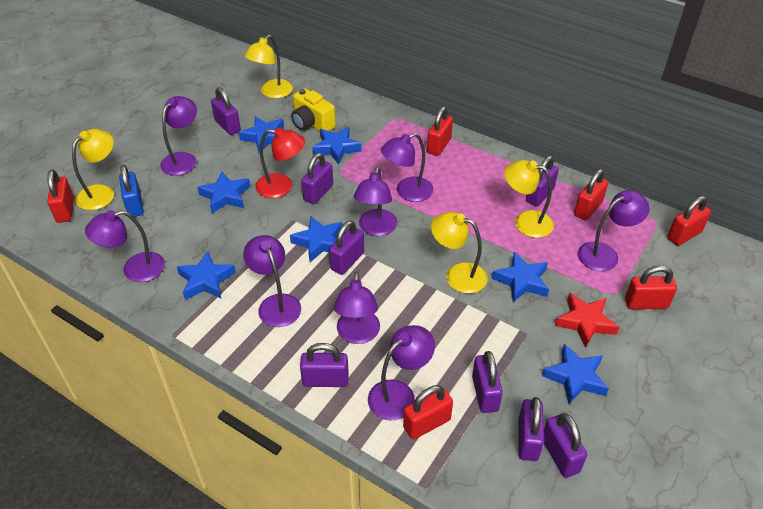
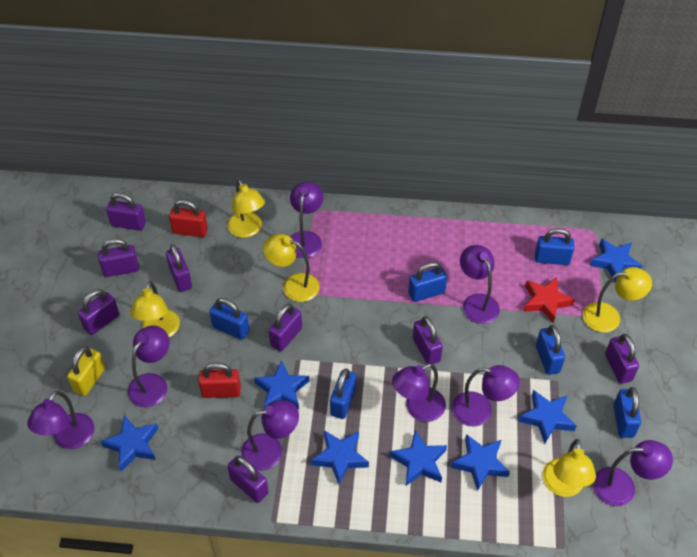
blue padlock: 1 -> 6
red lamp: 1 -> 0
red padlock: 6 -> 2
yellow camera: 1 -> 0
yellow lamp: 4 -> 5
yellow padlock: 0 -> 1

